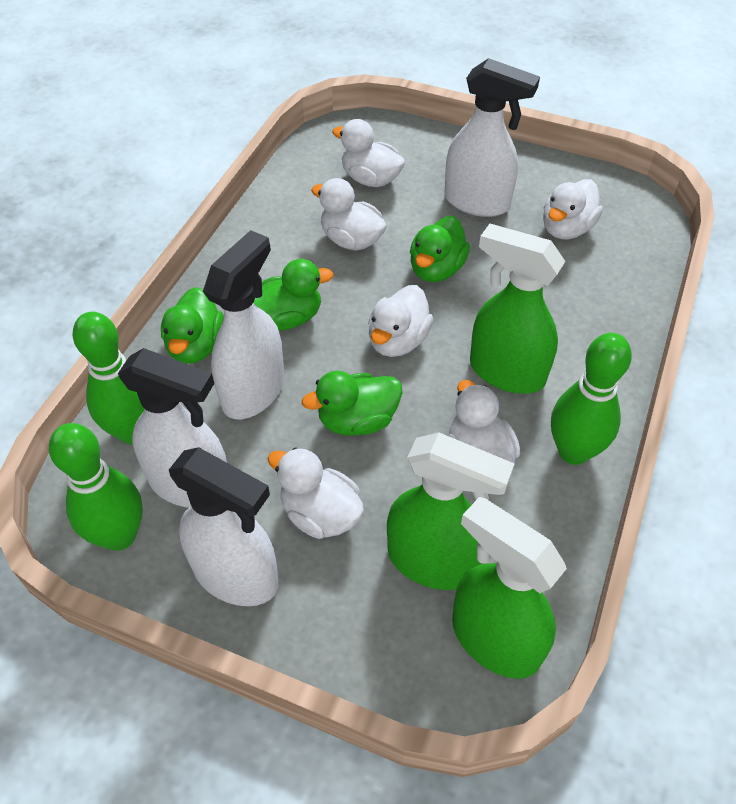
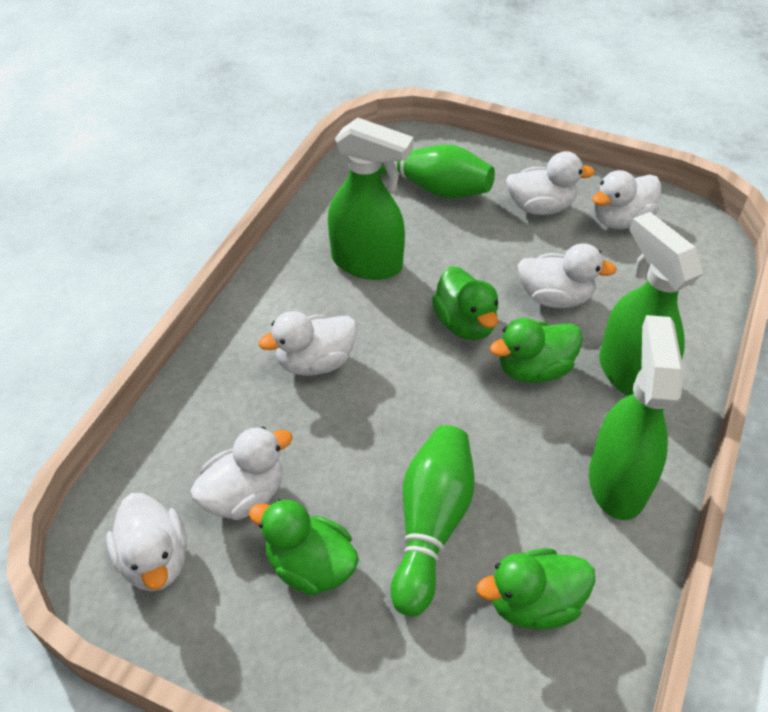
green bowling pin: 3 -> 2
white spray bottle: 4 -> 0

